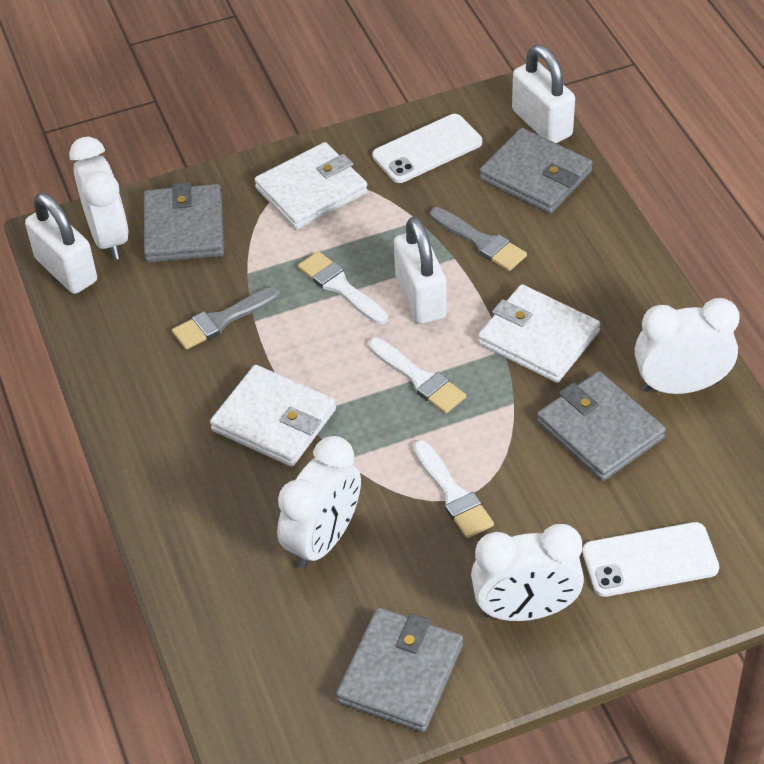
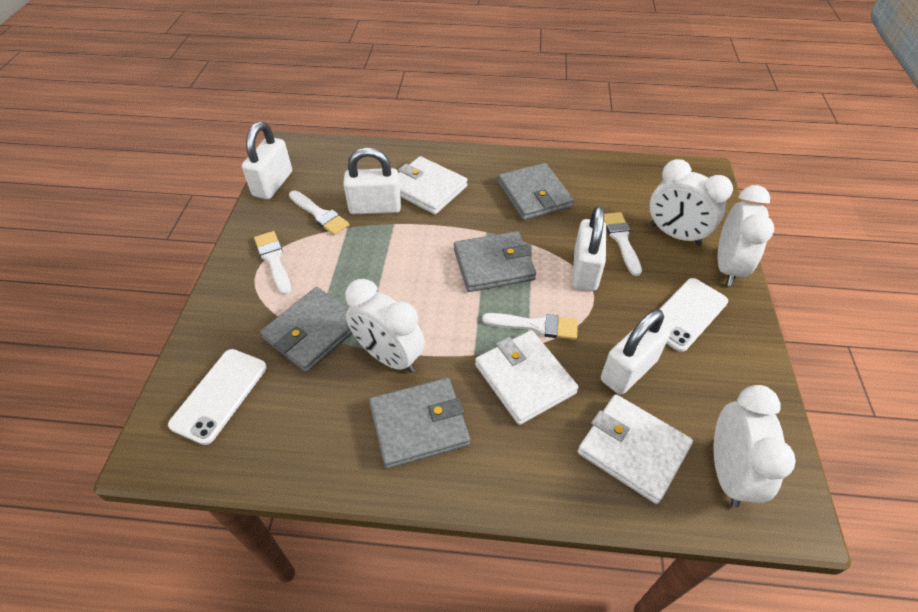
grey brush: 2 -> 0
white brush: 3 -> 4
white padlock: 3 -> 4

